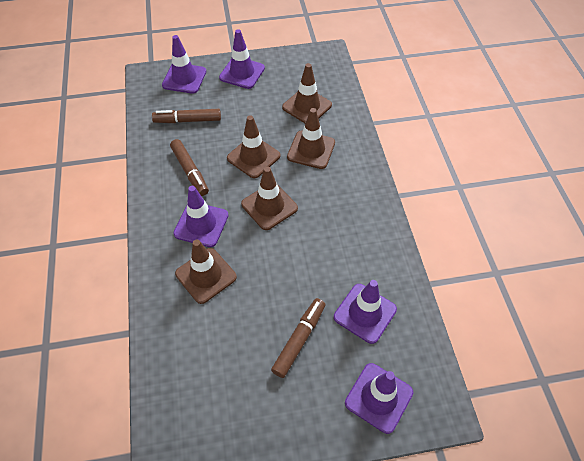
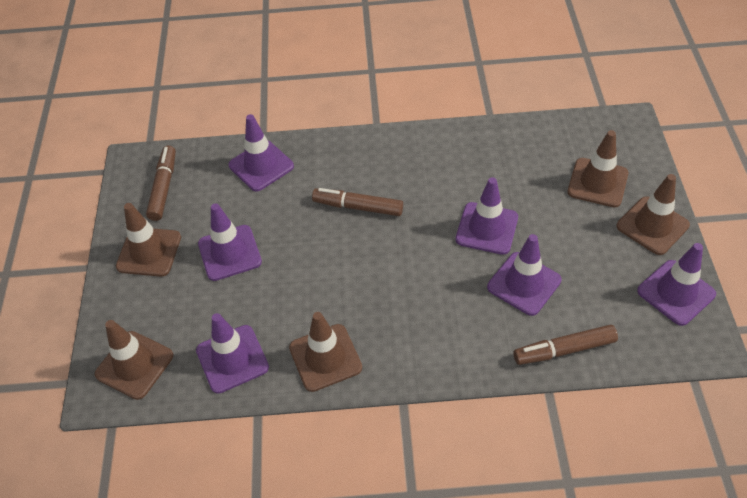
purple traffic cone: 5 -> 6

